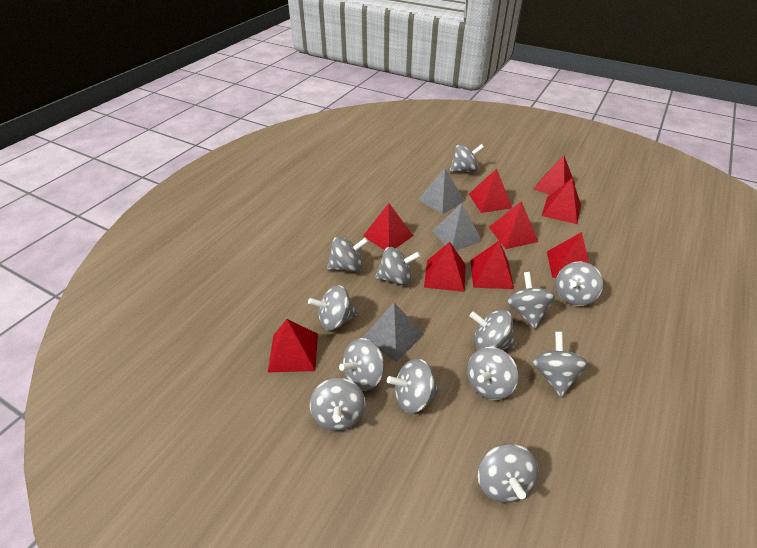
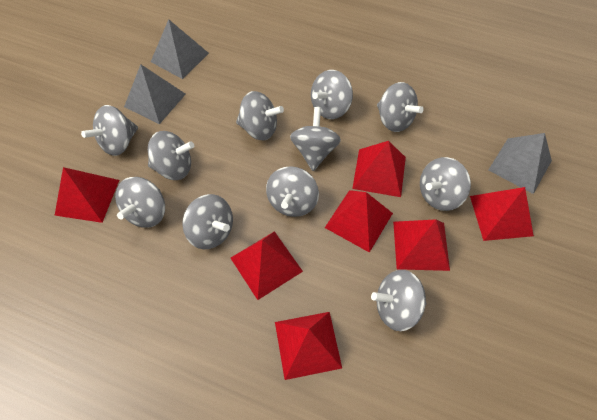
grey spinning top: 13 -> 11
red pyramid: 9 -> 7

